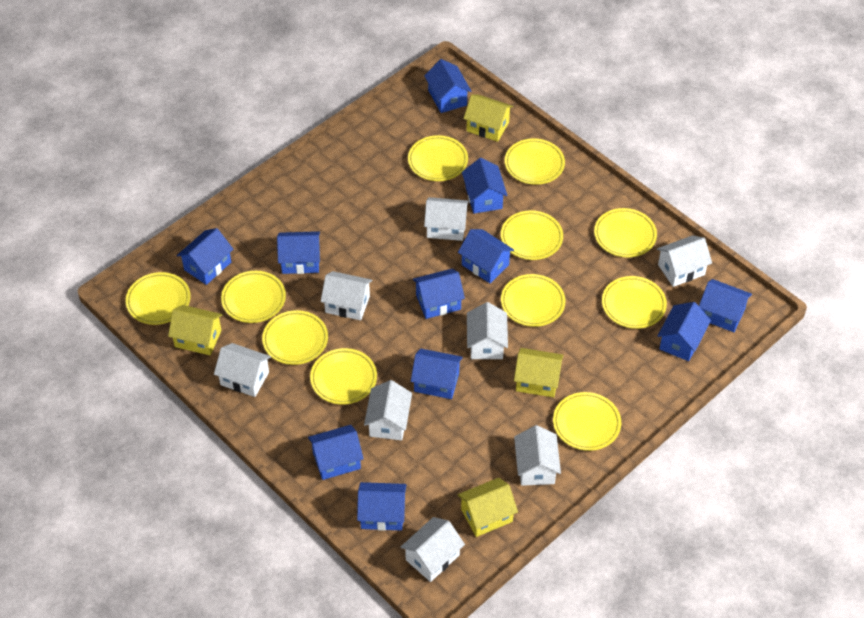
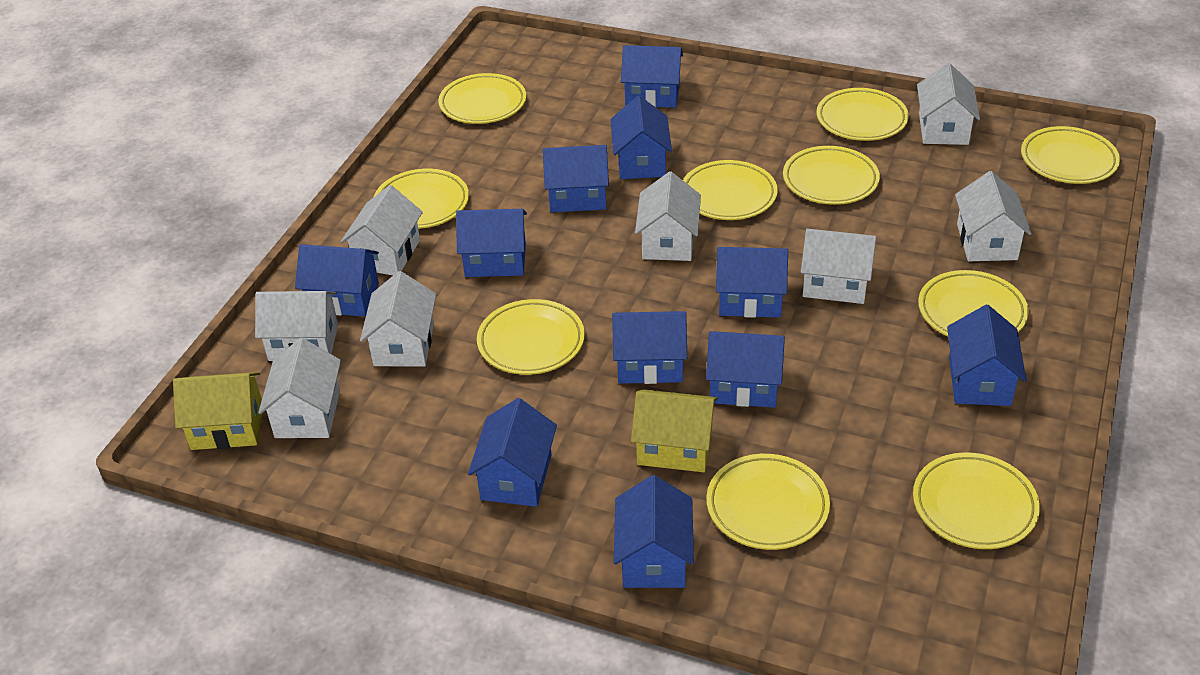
yellow house: 4 -> 2
yellow plate: 11 -> 10

